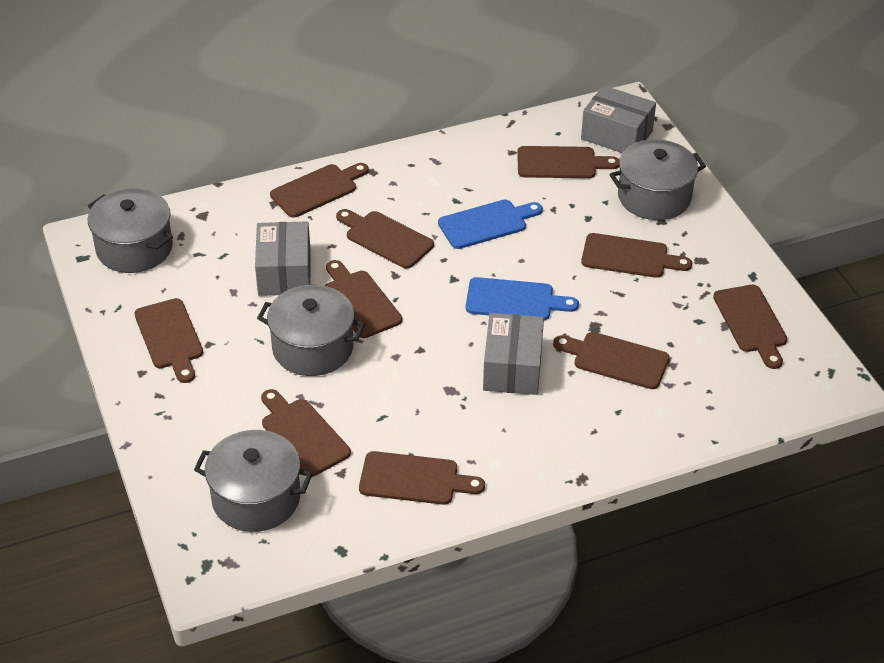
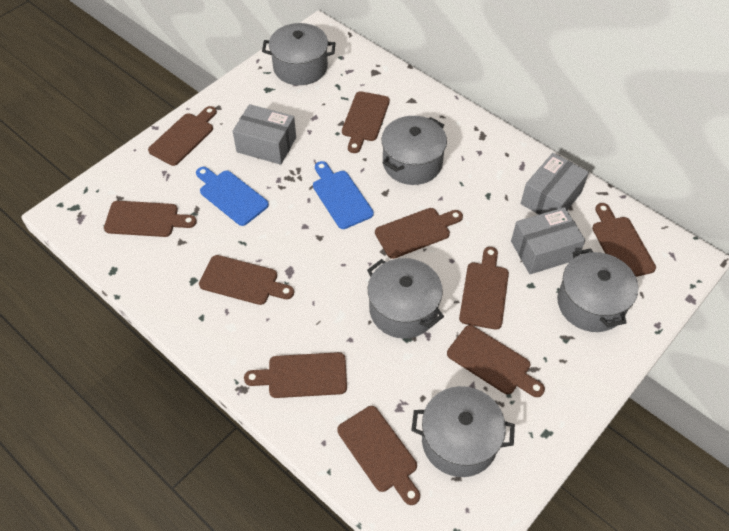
grey pot: 4 -> 5

